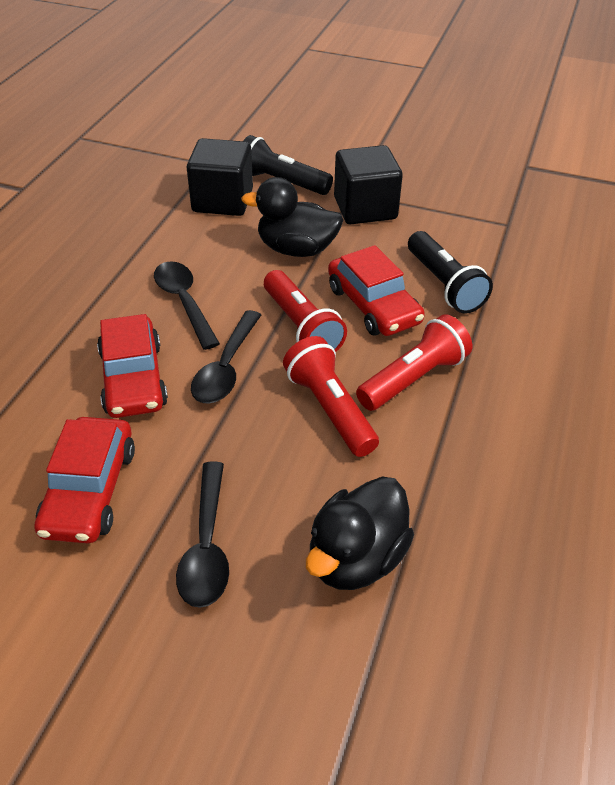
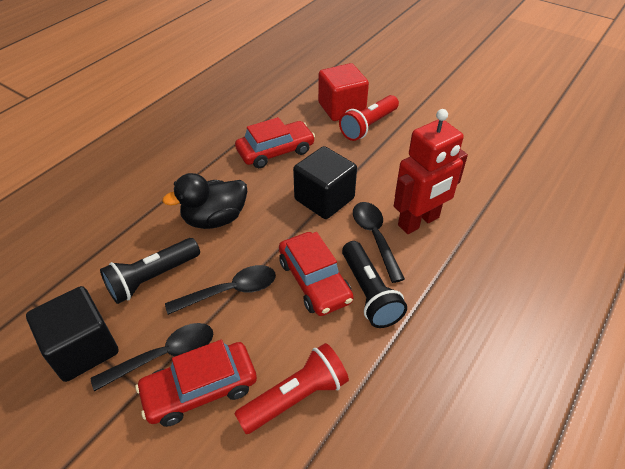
black duck: 2 -> 1
red cube: 0 -> 1
red flashlight: 3 -> 2
red robot: 0 -> 1

